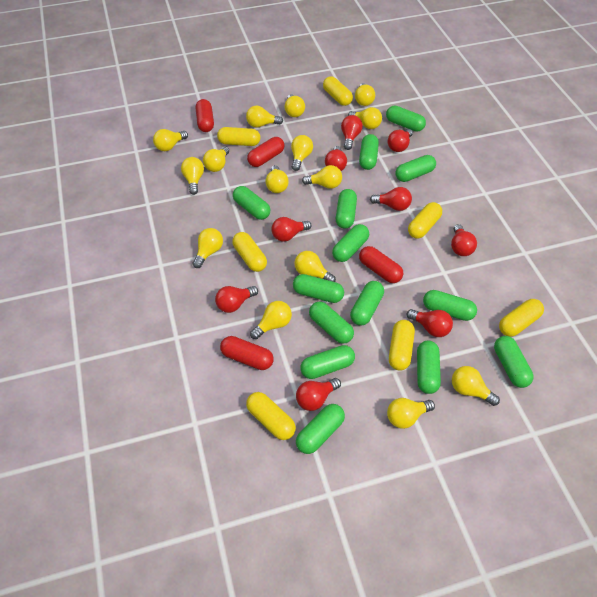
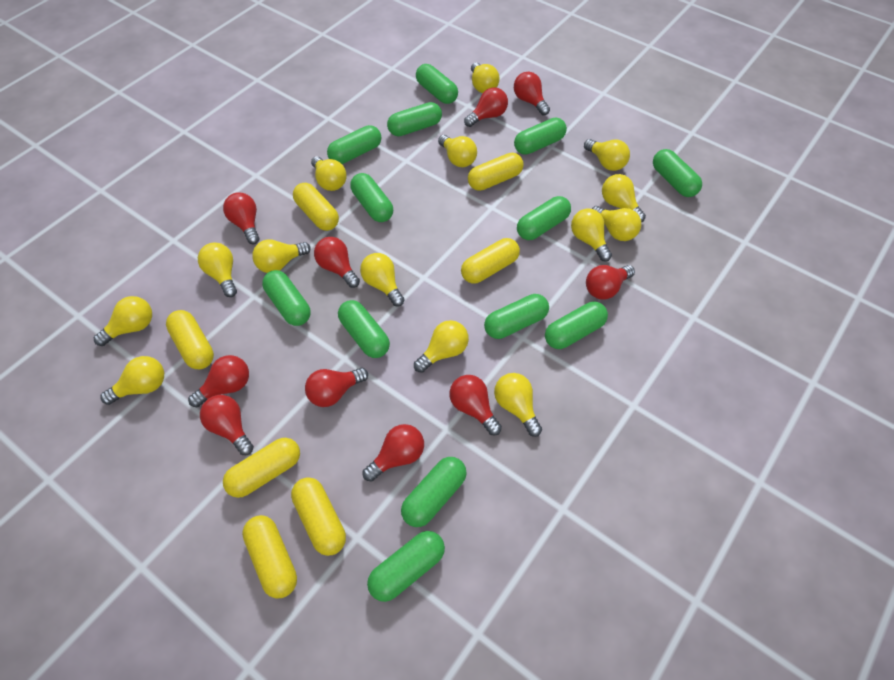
green capsule: 14 -> 13
red capsule: 4 -> 0
red light bulb: 9 -> 10
yellow light bulb: 15 -> 14

